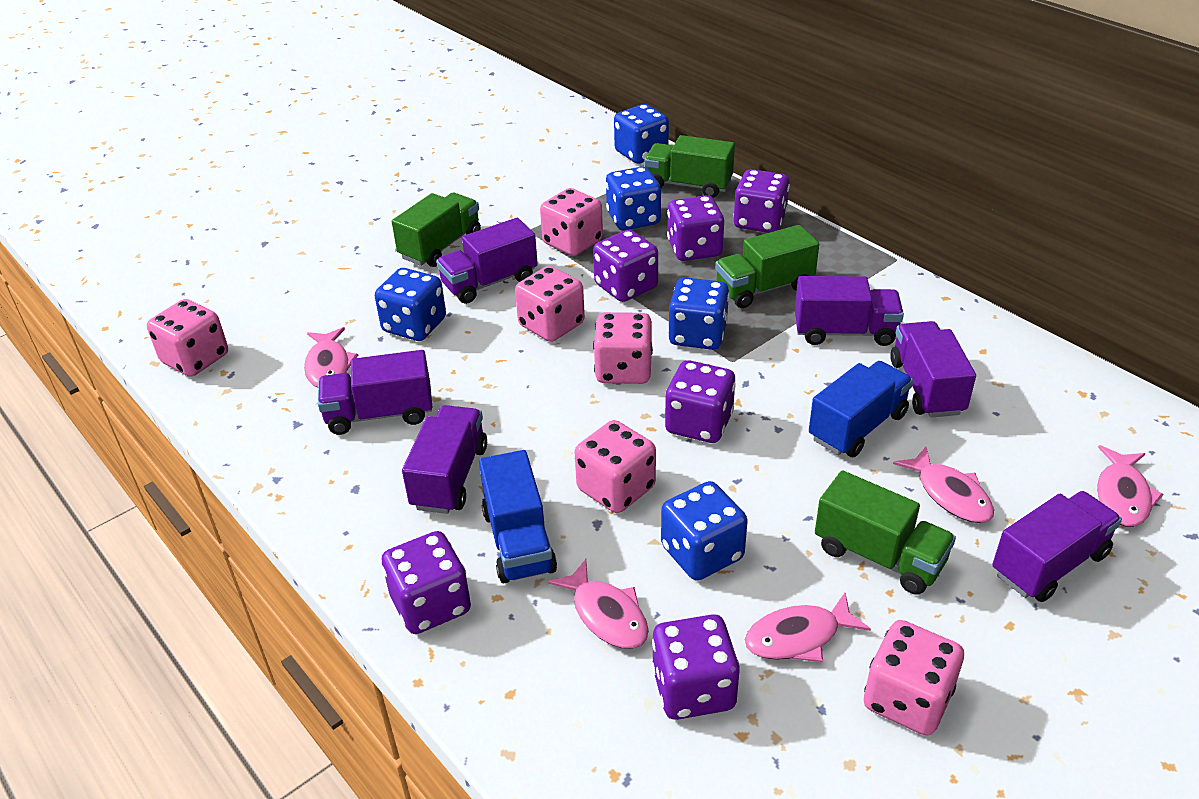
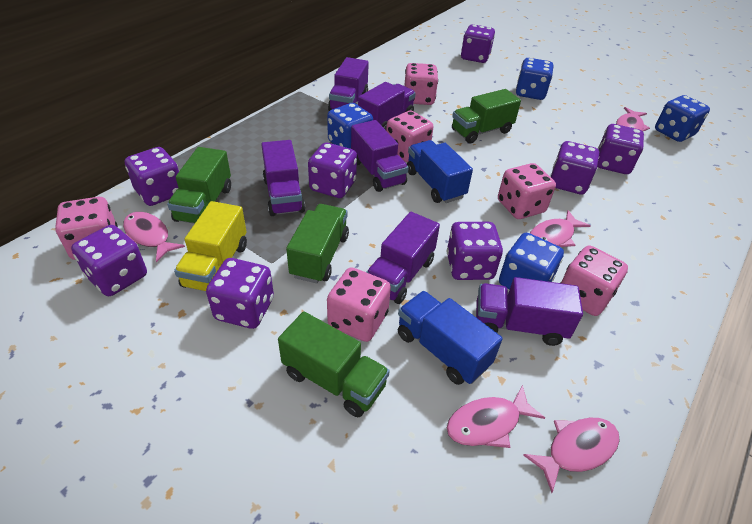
blue dice: 5 -> 4
purple dice: 6 -> 8
yellow truck: 0 -> 1

